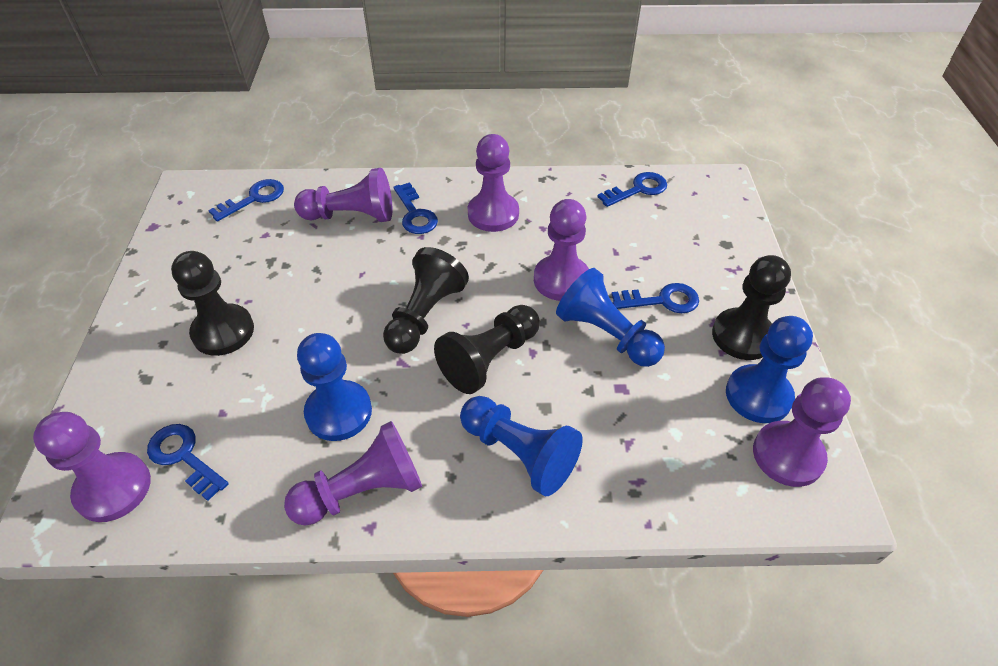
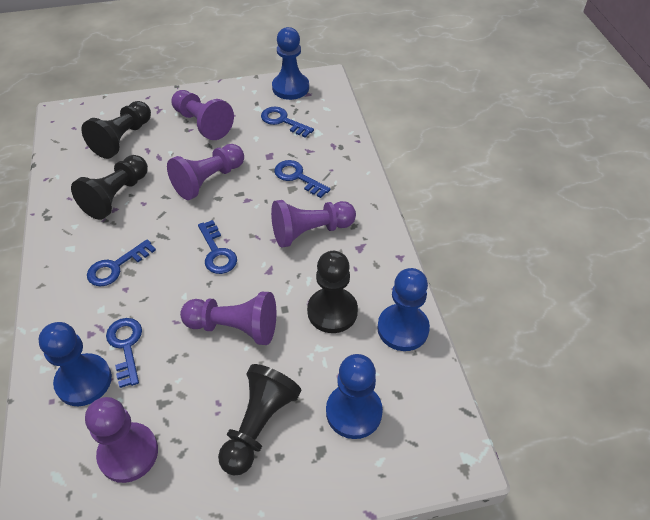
purple pawn: 6 -> 5

